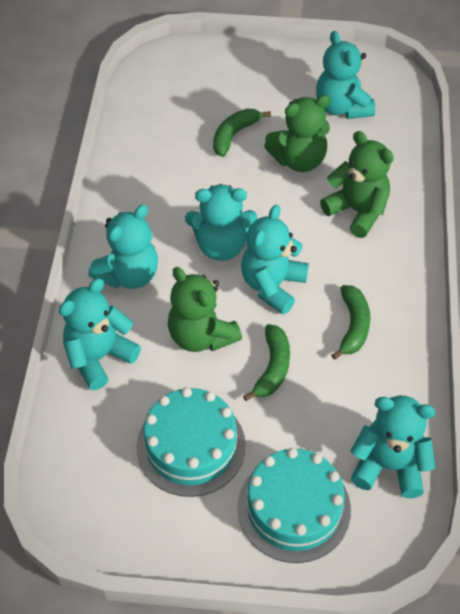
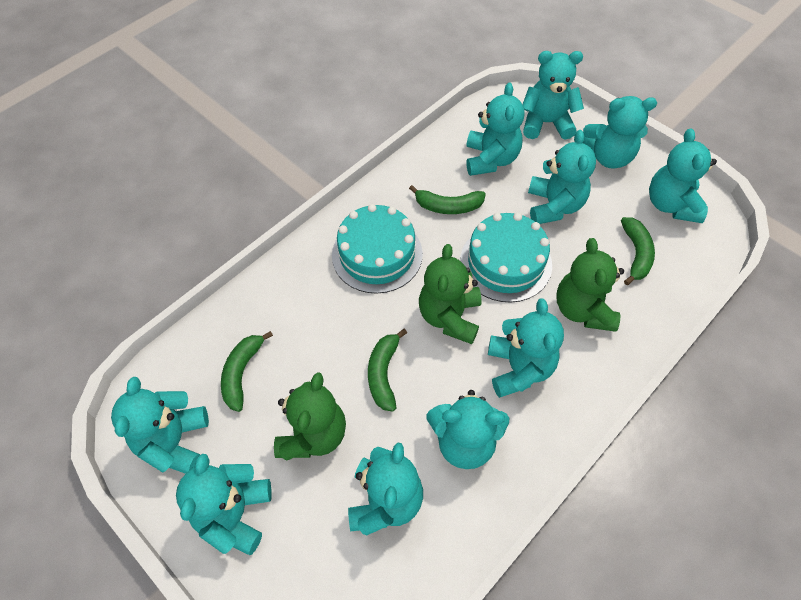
green banana: 3 -> 4
turquoise teddy bear: 6 -> 10

